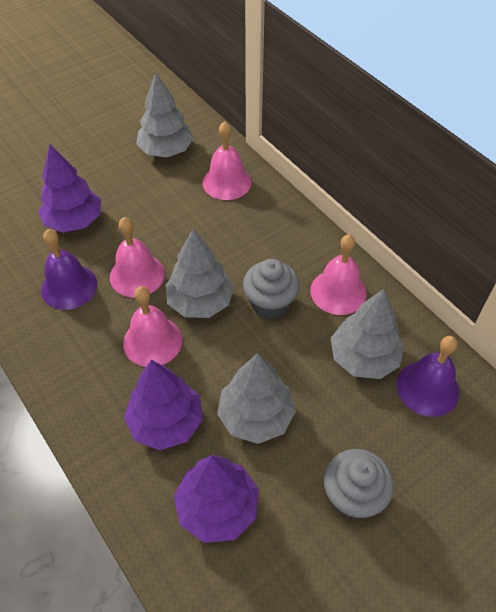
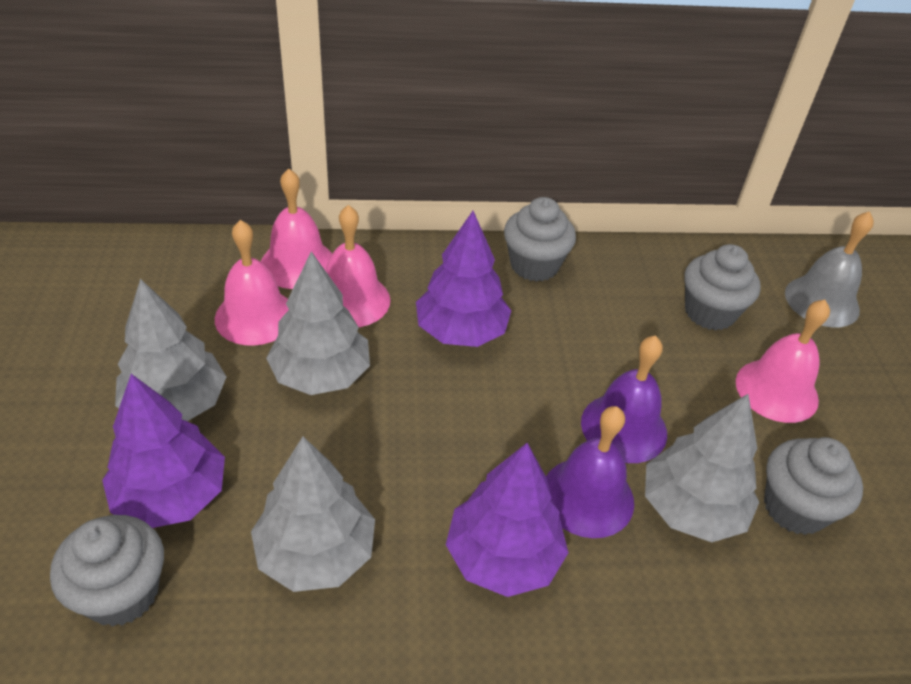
grey bell: 0 -> 1
grey cupcake: 2 -> 4

